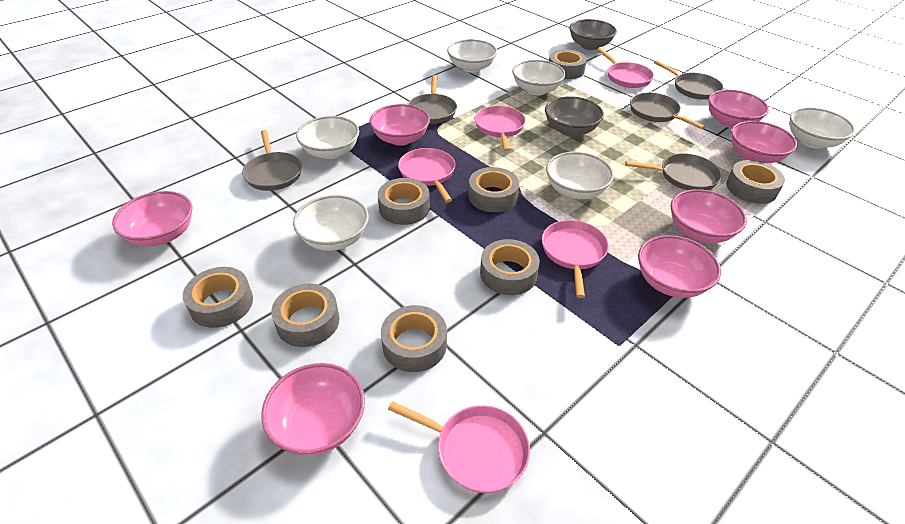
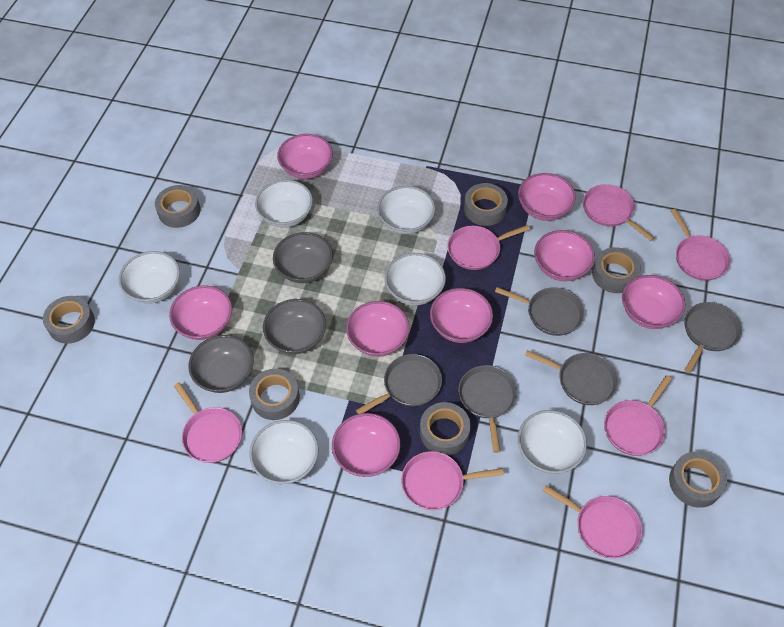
grey bowl: 2 -> 3
grey tape: 8 -> 7
pink bowl: 7 -> 8
pink pan: 5 -> 7

